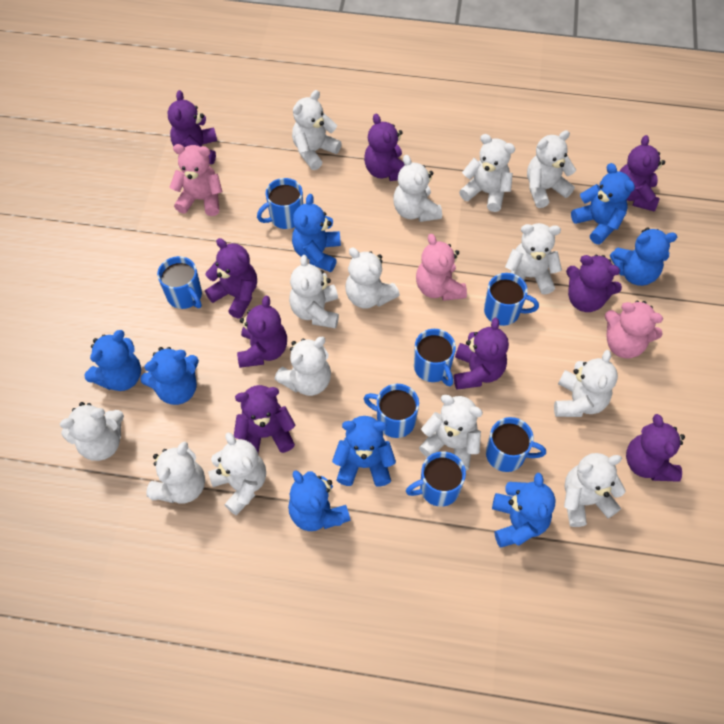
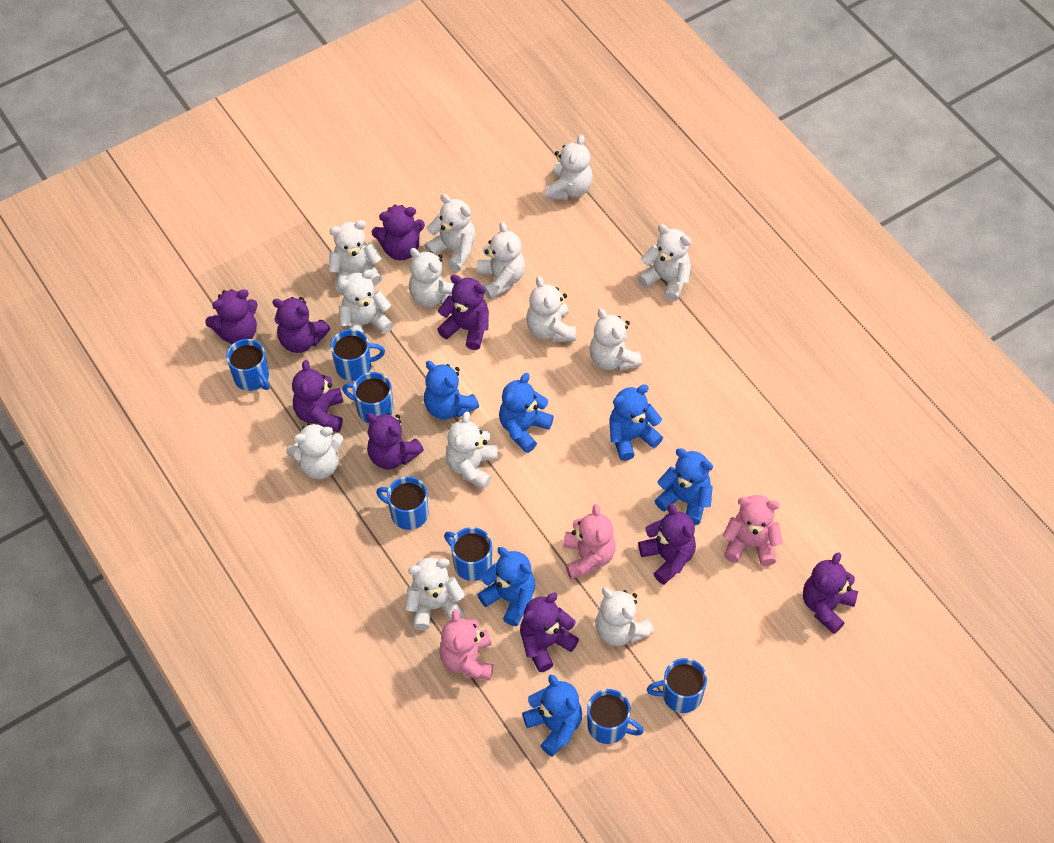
blue teddy bear: 8 -> 6
white teddy bear: 14 -> 13

